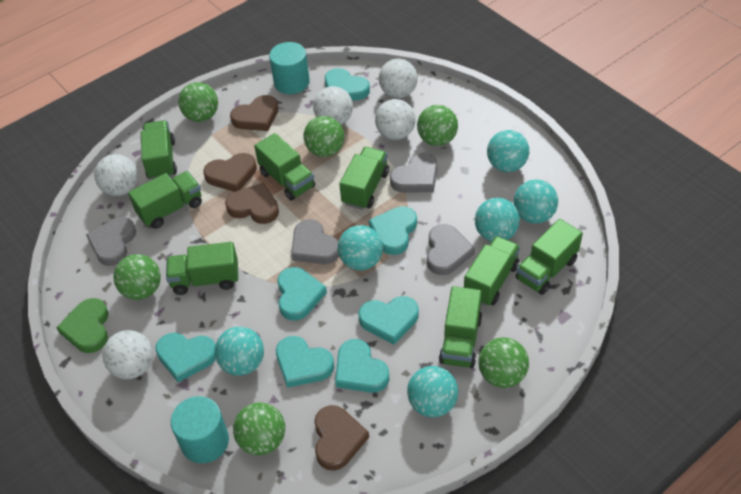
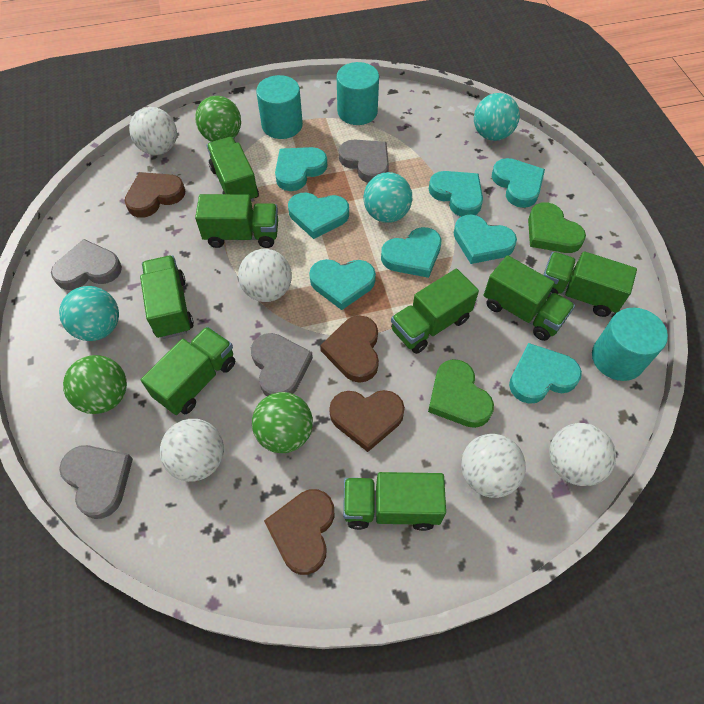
green ball: 6 -> 3
green heart: 1 -> 2
turquoise ball: 6 -> 3
turquoise cylinder: 2 -> 3
turquoise heart: 7 -> 8

